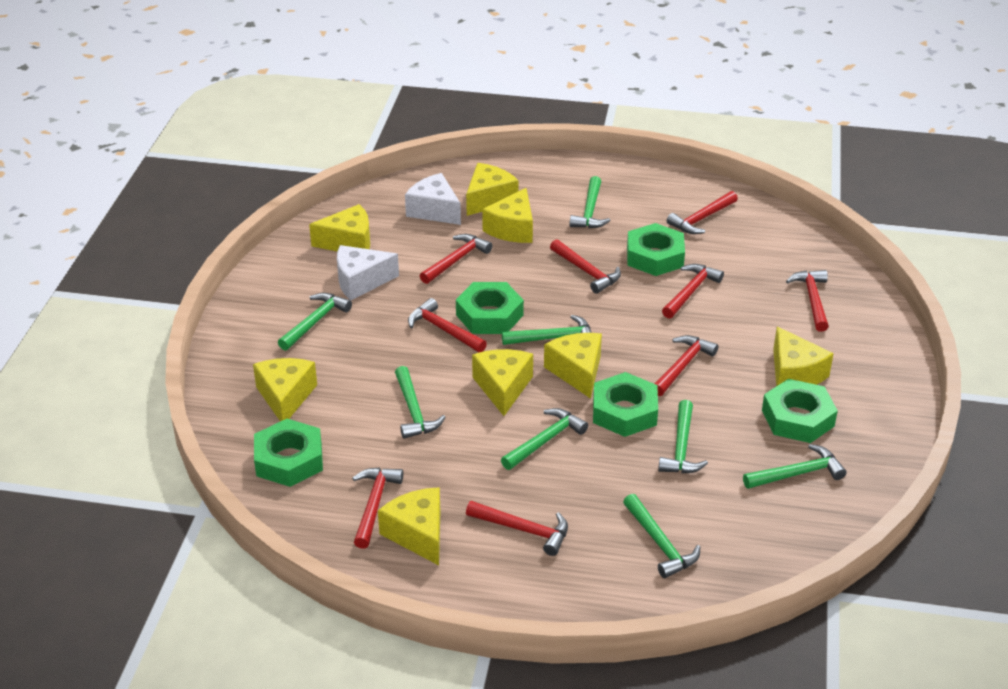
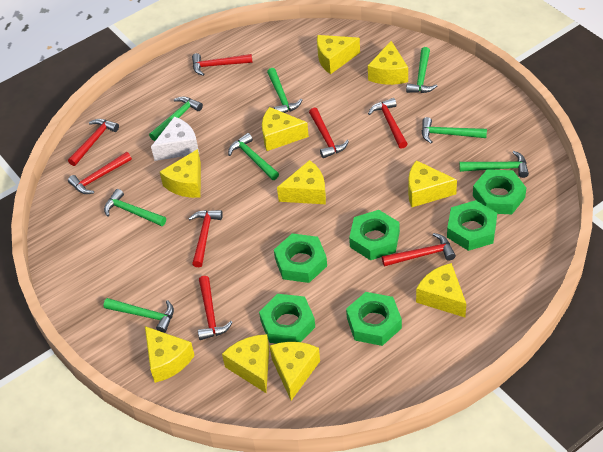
green nut: 5 -> 6
red hammer: 9 -> 8
white cheese: 2 -> 1
yellow cheese: 8 -> 10

